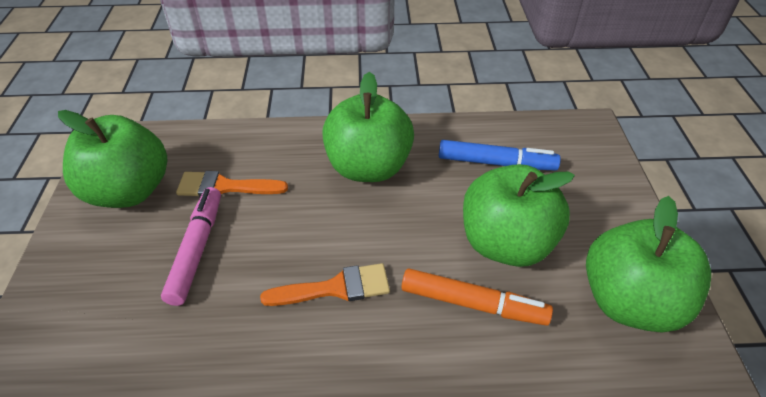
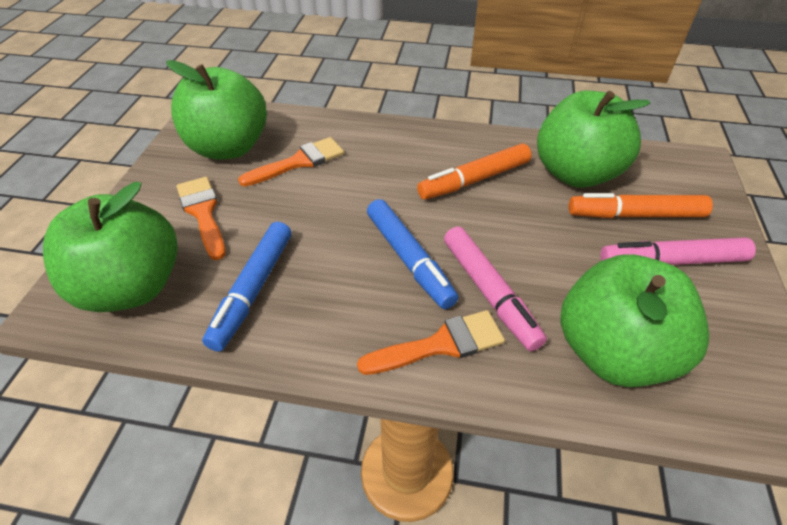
blue marker: 1 -> 2
orange brush: 2 -> 3
orange marker: 1 -> 2
pink marker: 1 -> 2

